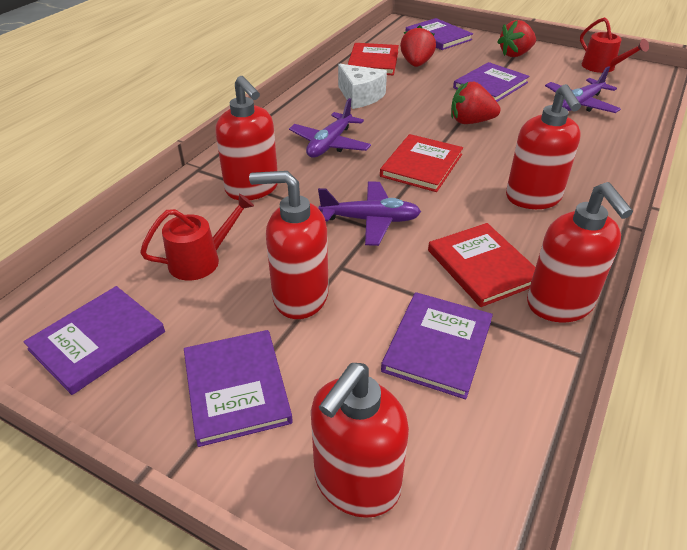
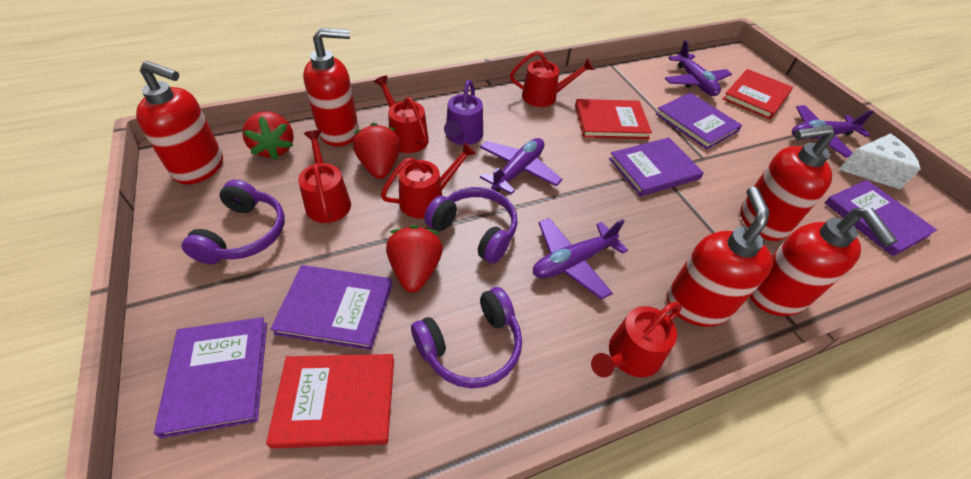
purple headphones: 0 -> 3
purple plane: 3 -> 4
purple watering can: 0 -> 1
red watering can: 2 -> 5

